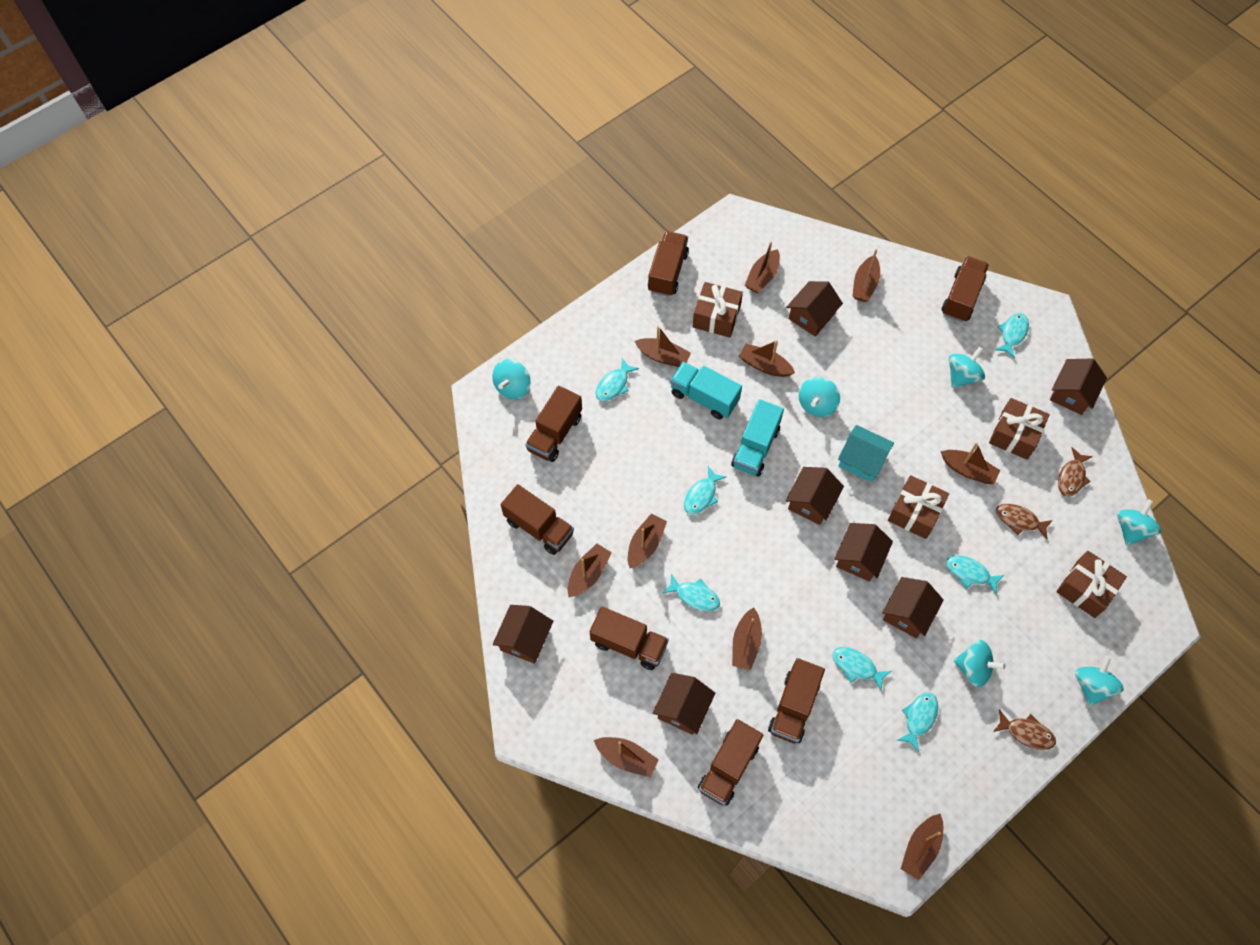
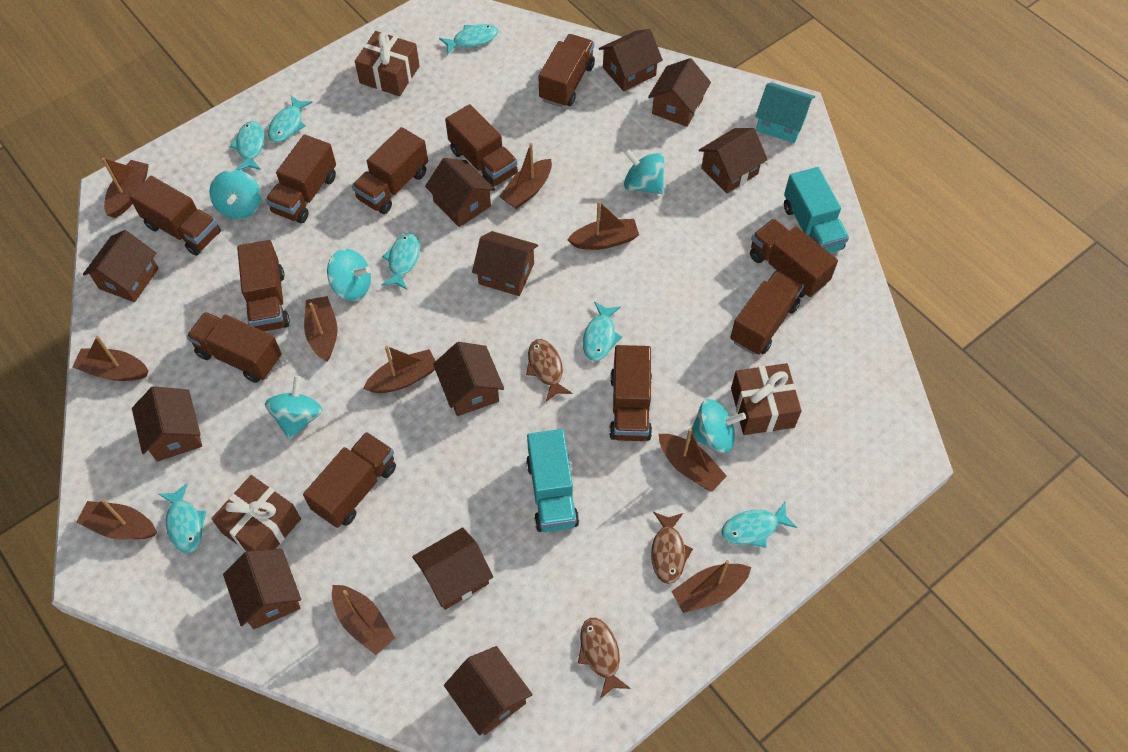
brown gift: 4 -> 3
brown house: 7 -> 11
brown truck: 7 -> 11
turquoise spinning top: 6 -> 5

